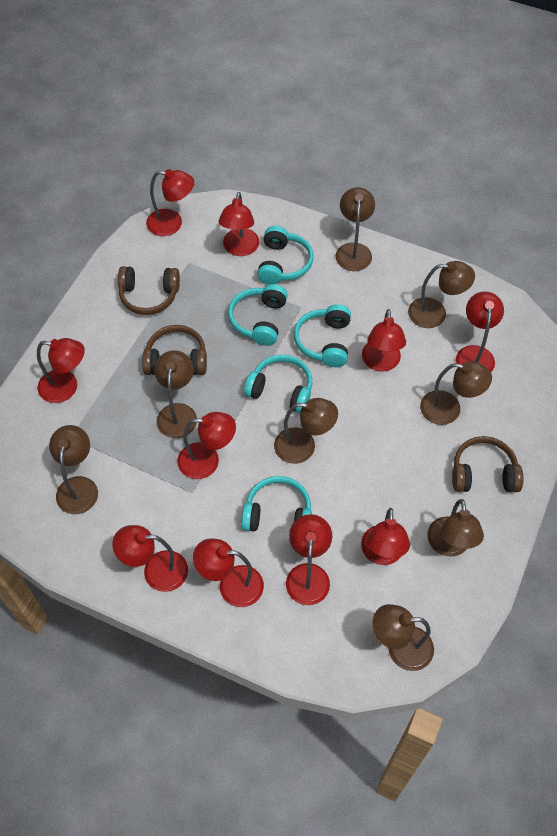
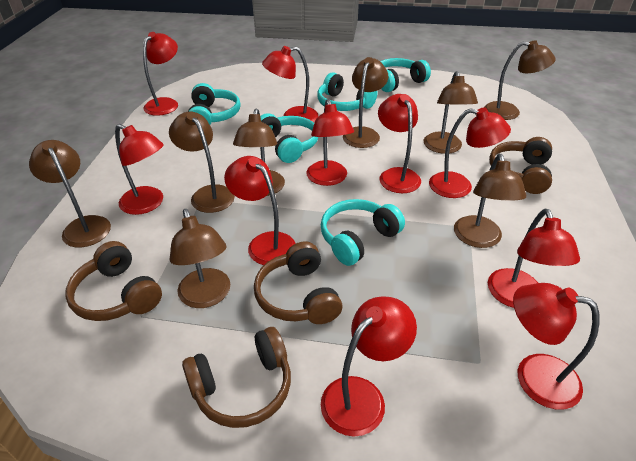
brown headphones: 3 -> 4

